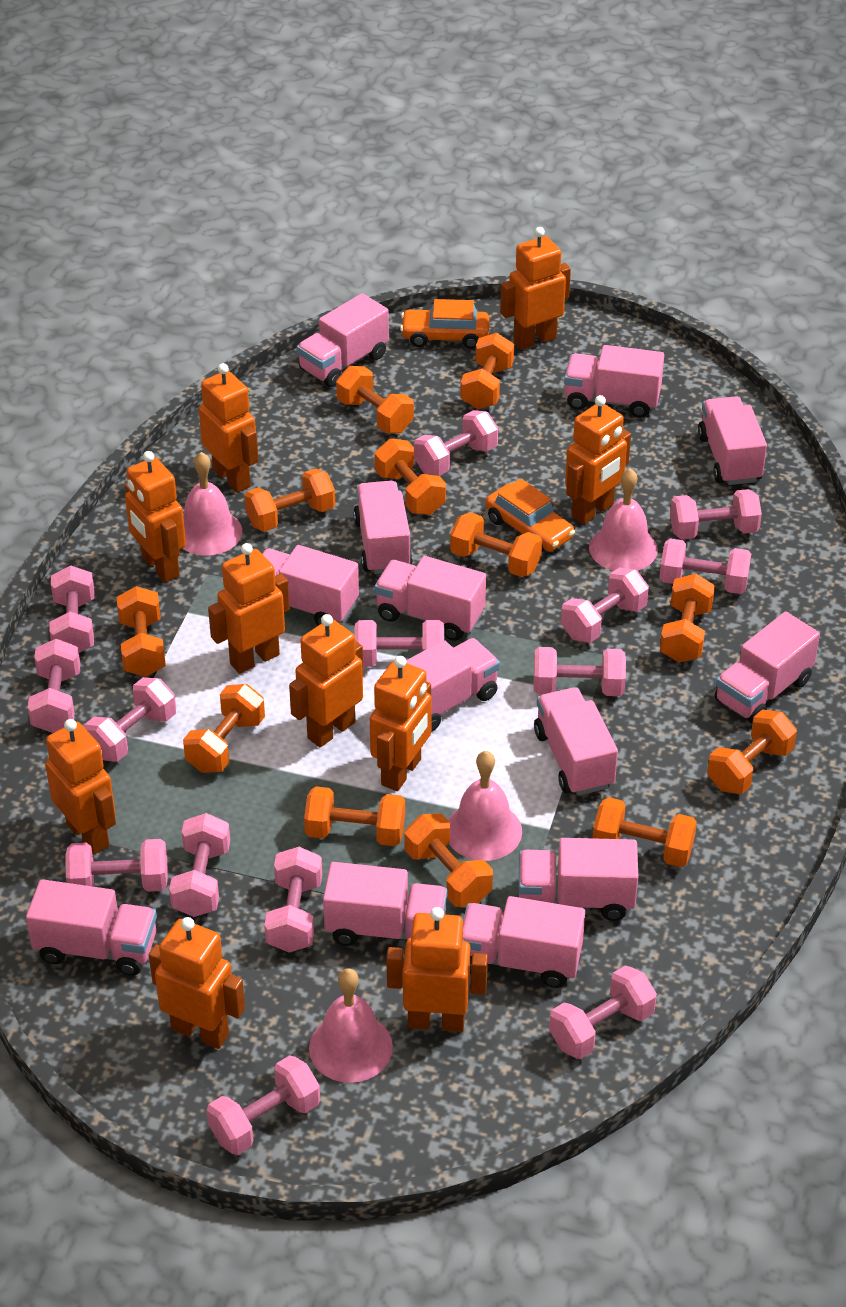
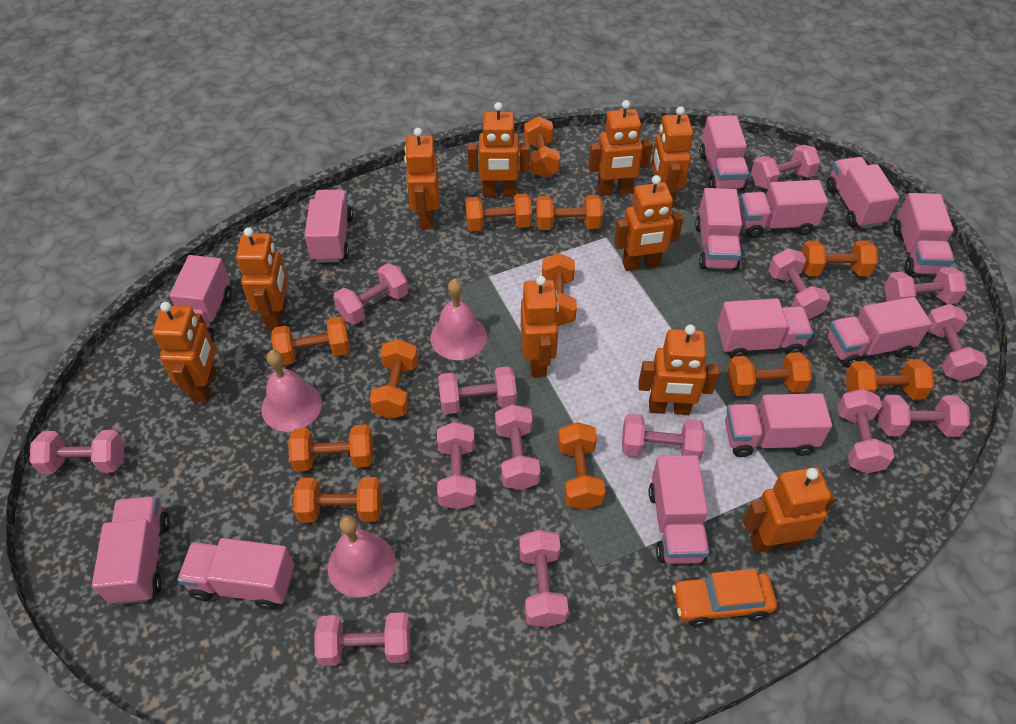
orange car: 2 -> 1
pink bell: 4 -> 3

